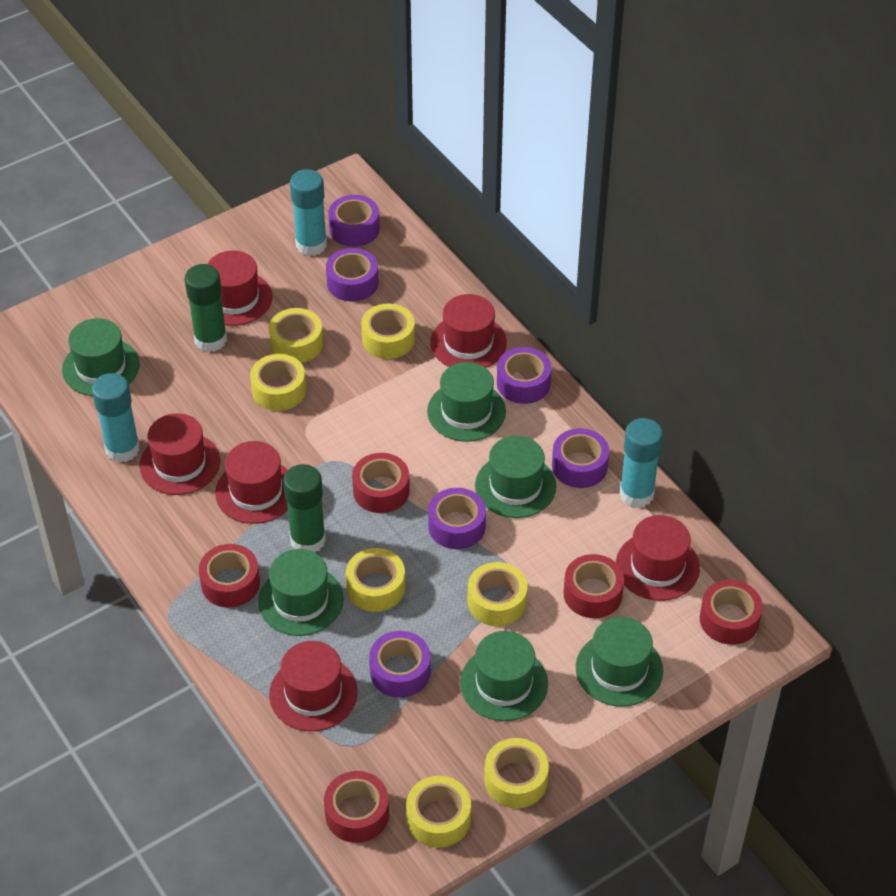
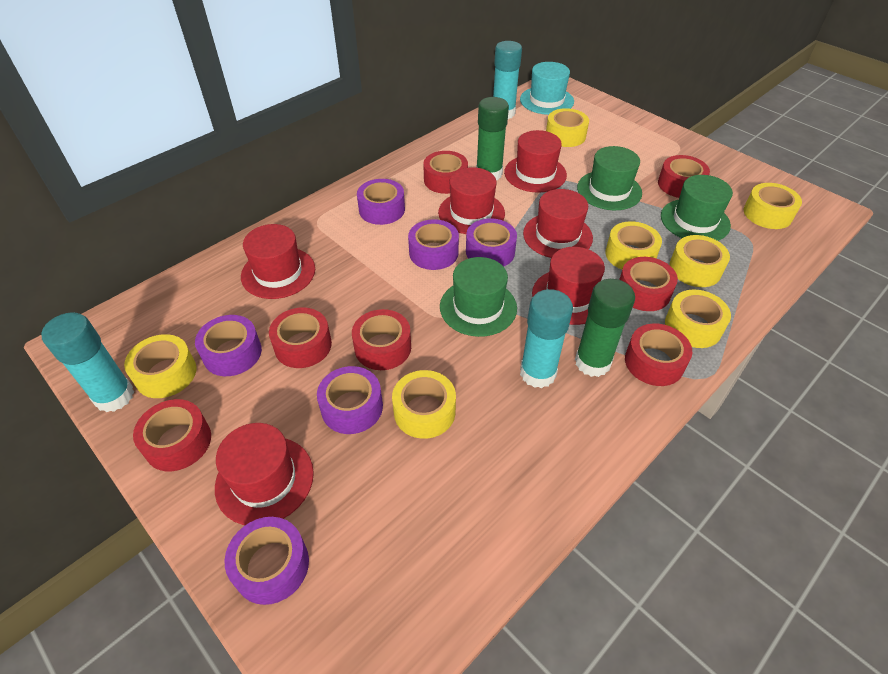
green hat: 6 -> 3
red tape: 5 -> 7
turquoise hat: 0 -> 1

